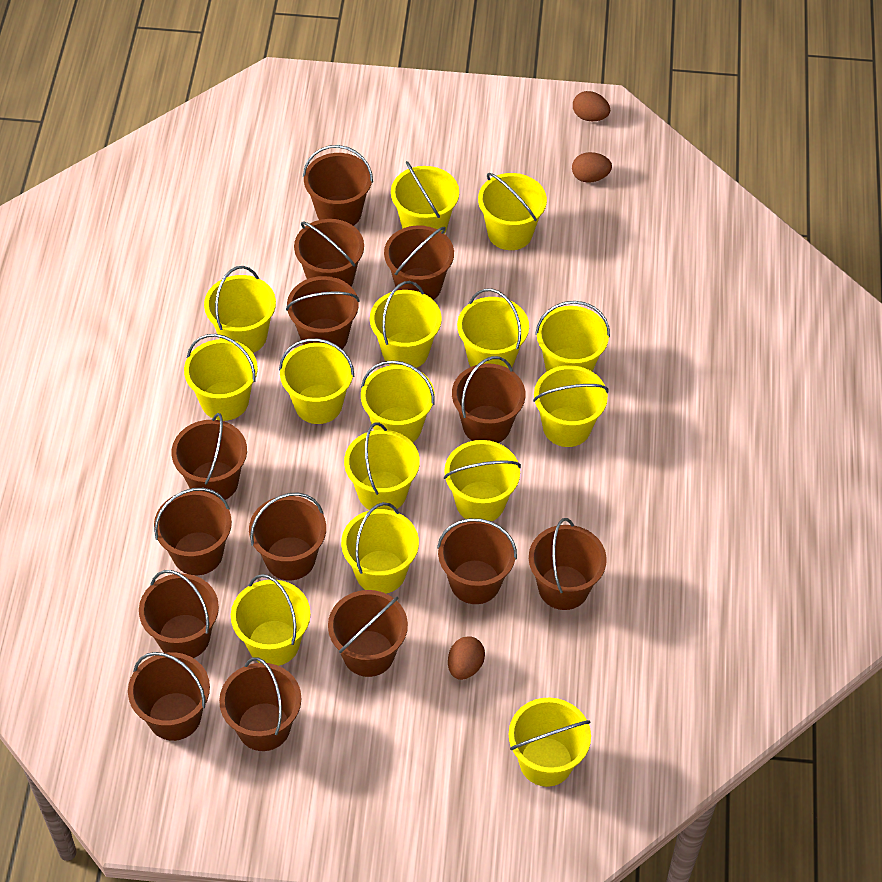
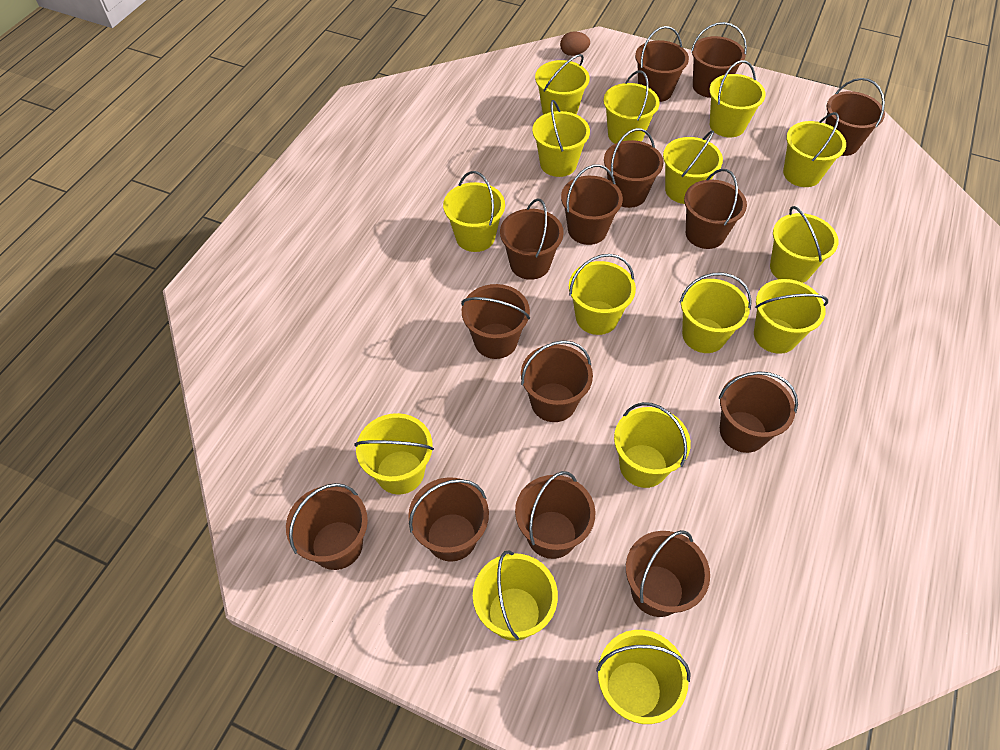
brown egg: 3 -> 1

